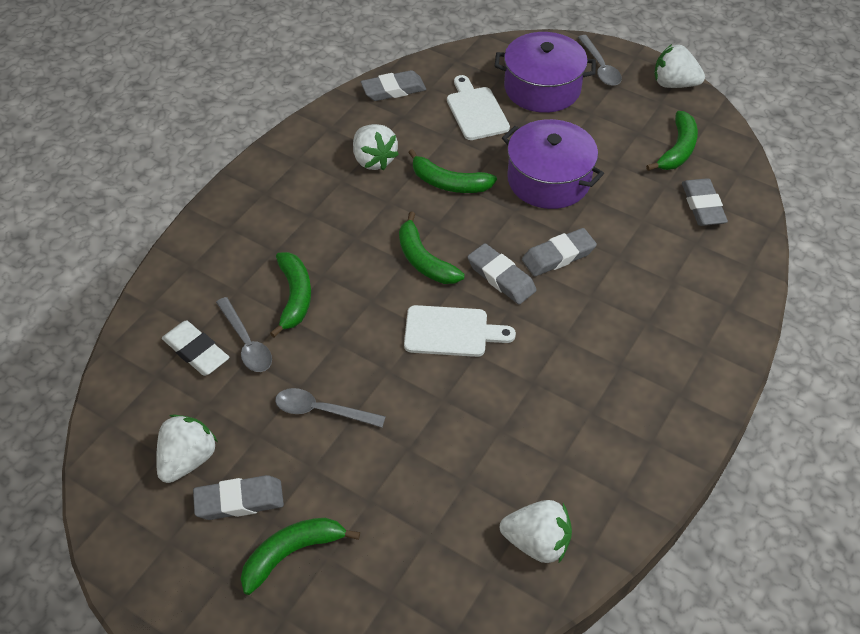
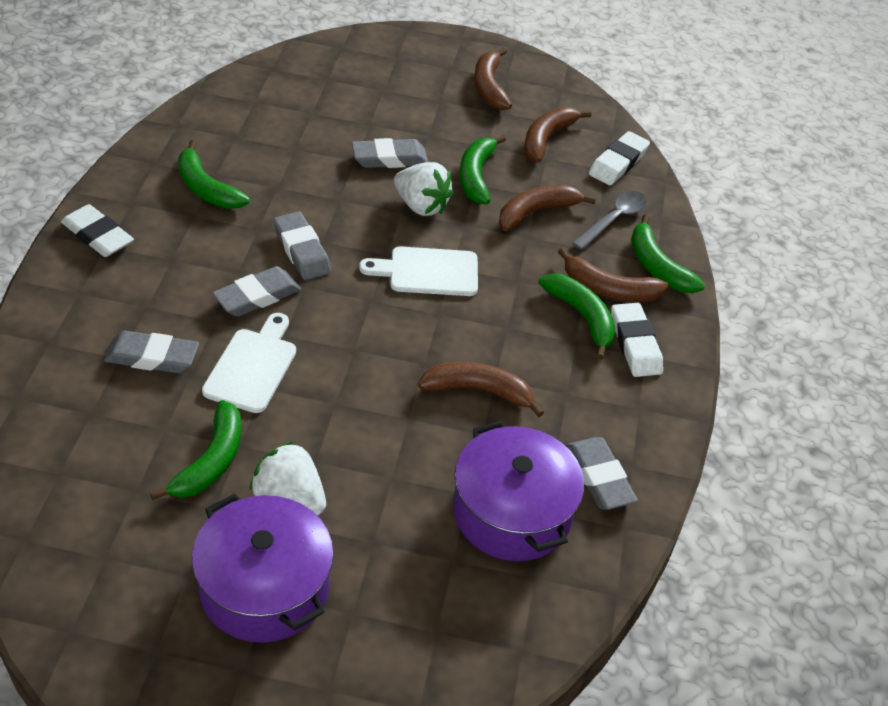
brown banana: 0 -> 5
grey spoon: 3 -> 1
white eraser: 1 -> 3
white strawberry: 4 -> 2

